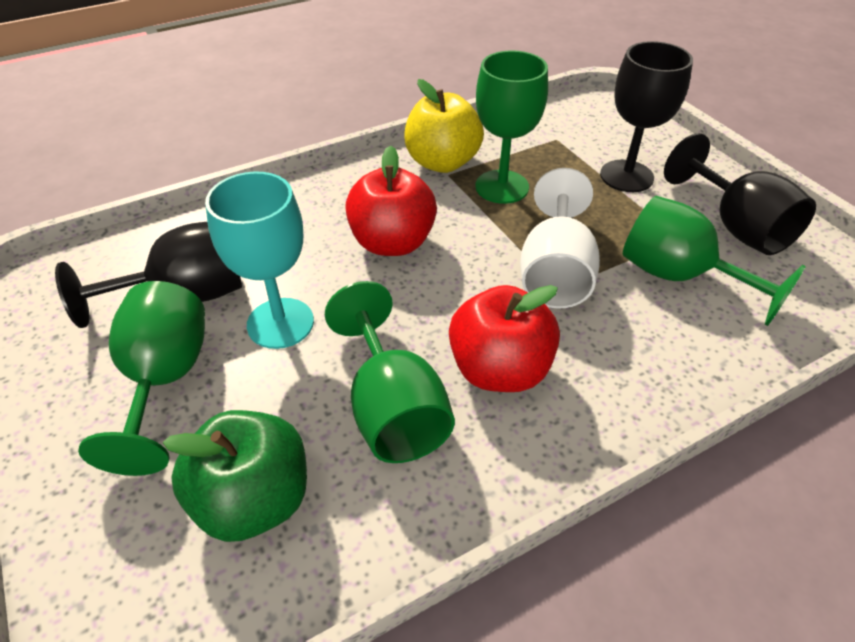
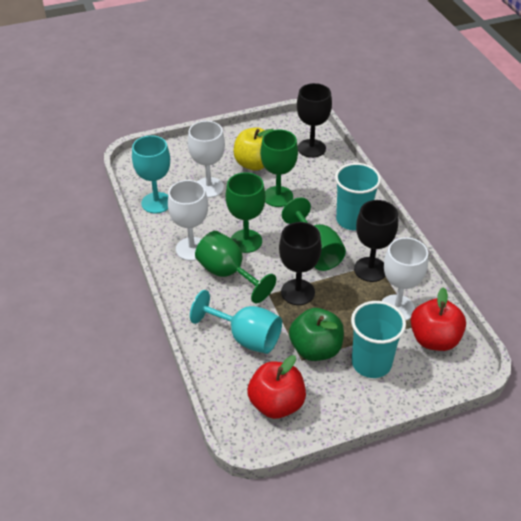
turquoise cup: 0 -> 2
turquoise goblet: 1 -> 2
white goblet: 1 -> 3

